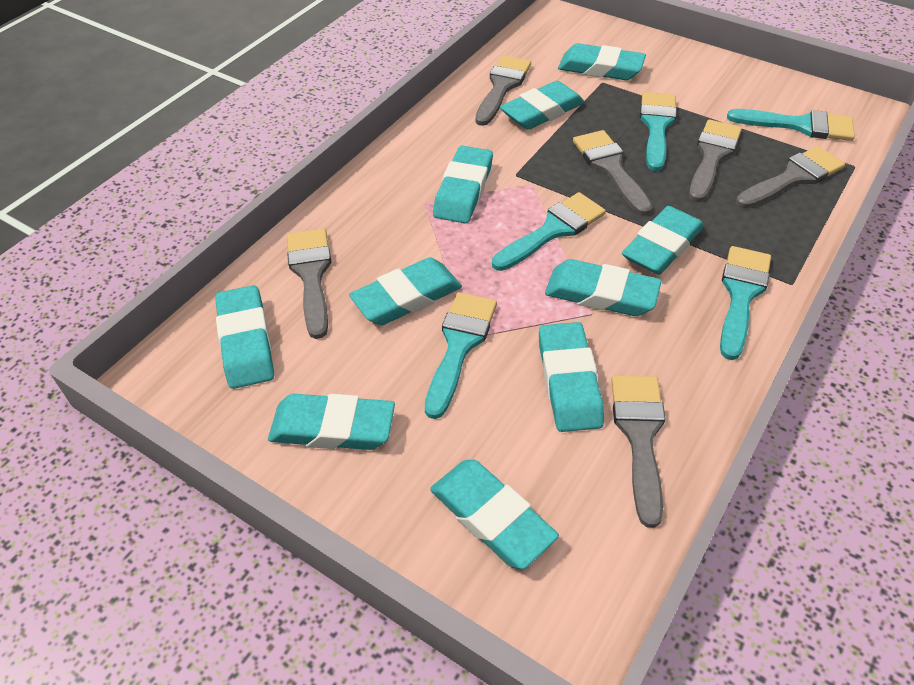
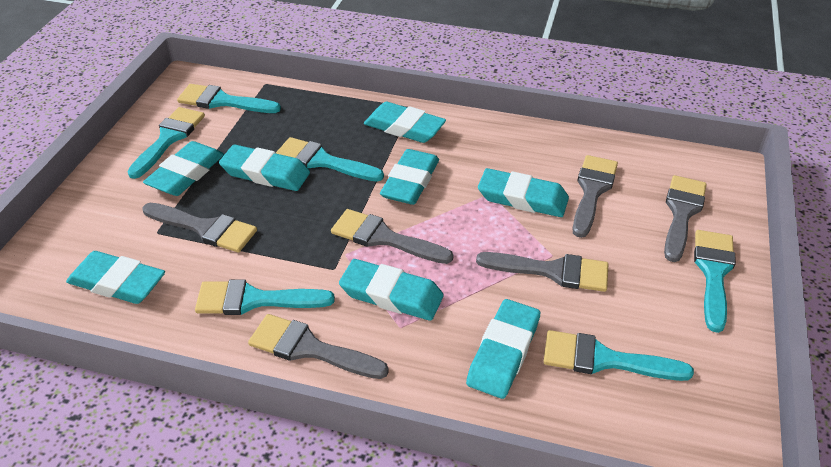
turquoise brush: 5 -> 6
turquoise eraser: 10 -> 8

